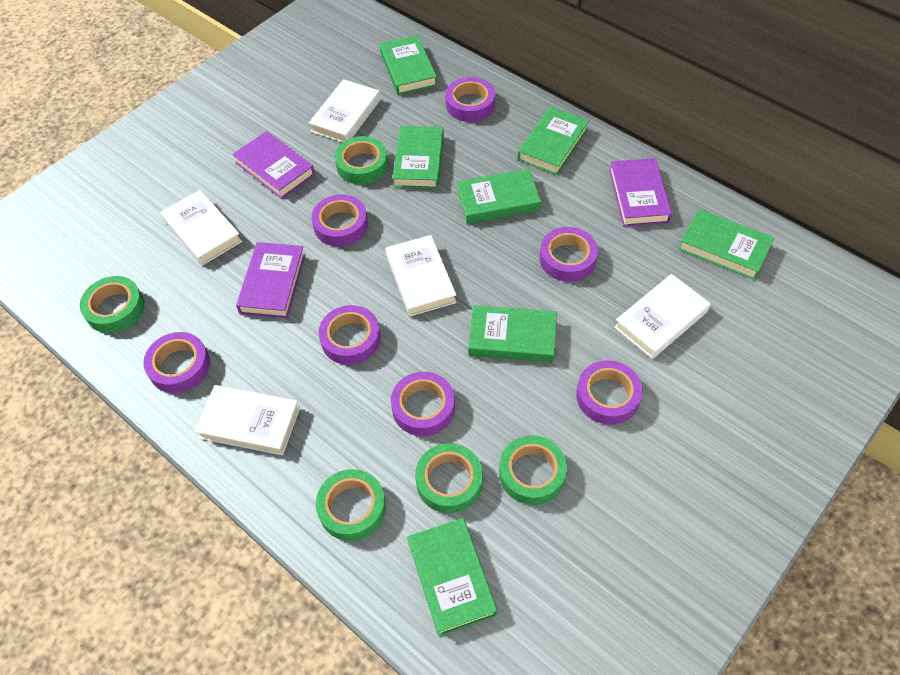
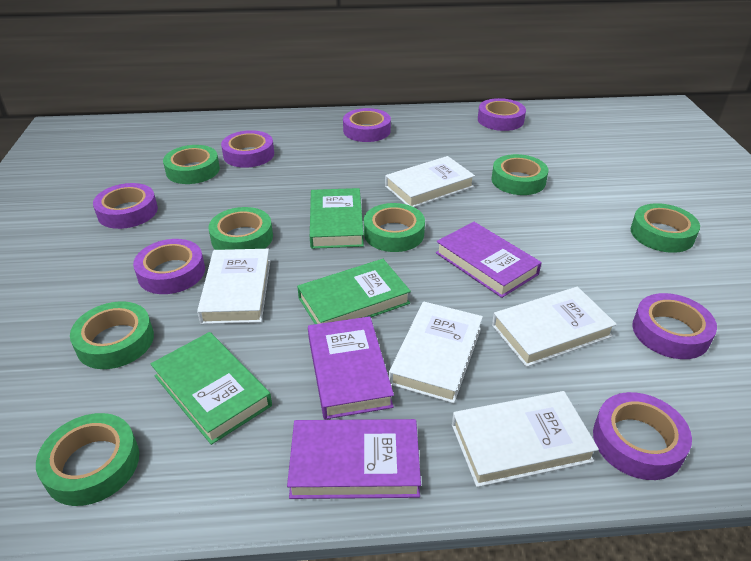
green book: 7 -> 3
green tape: 5 -> 7

